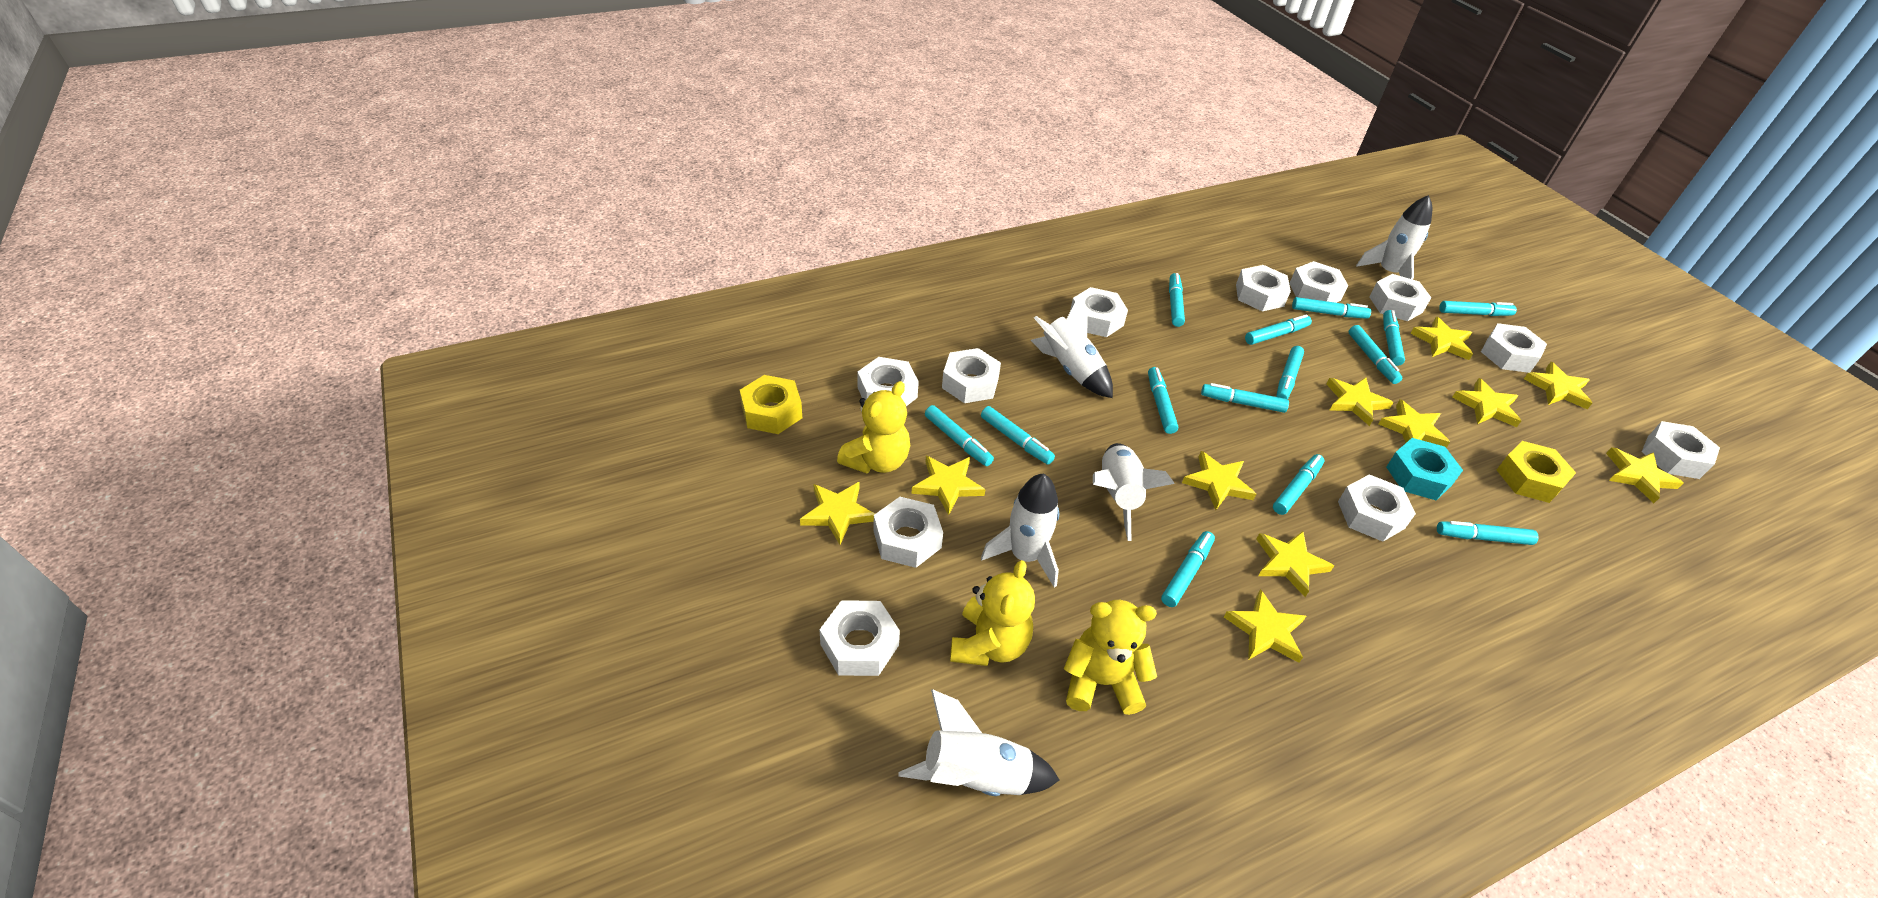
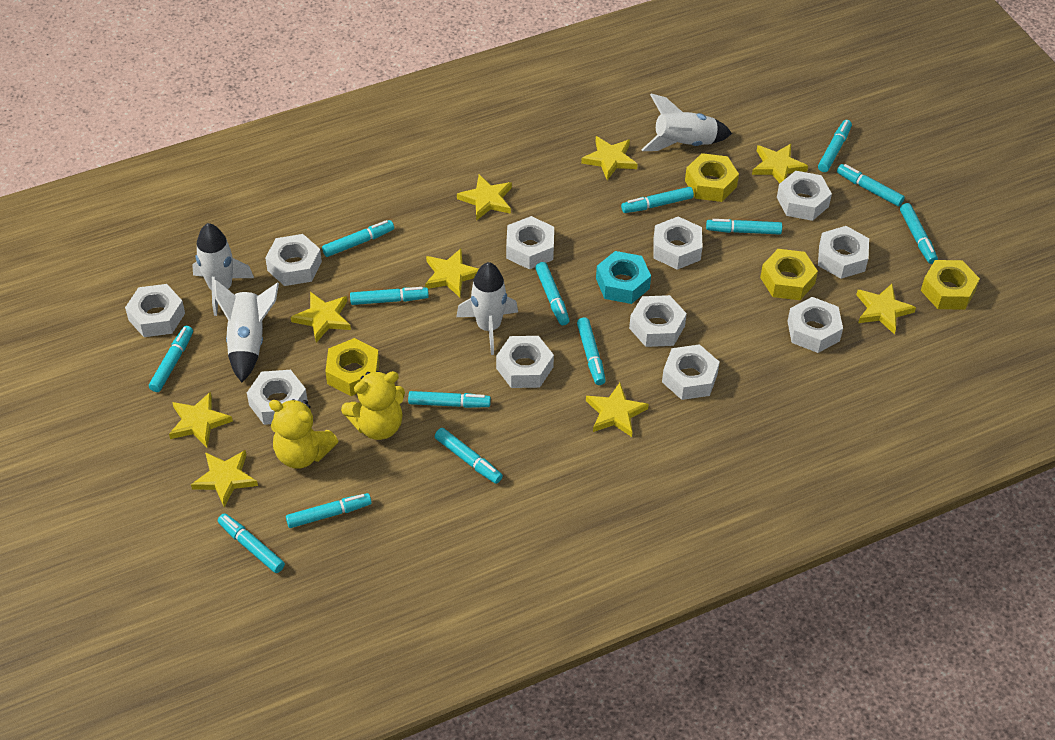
white rocket: 5 -> 4
yellow nut: 2 -> 4
yellow star: 11 -> 9
yellow teddy bear: 3 -> 2

